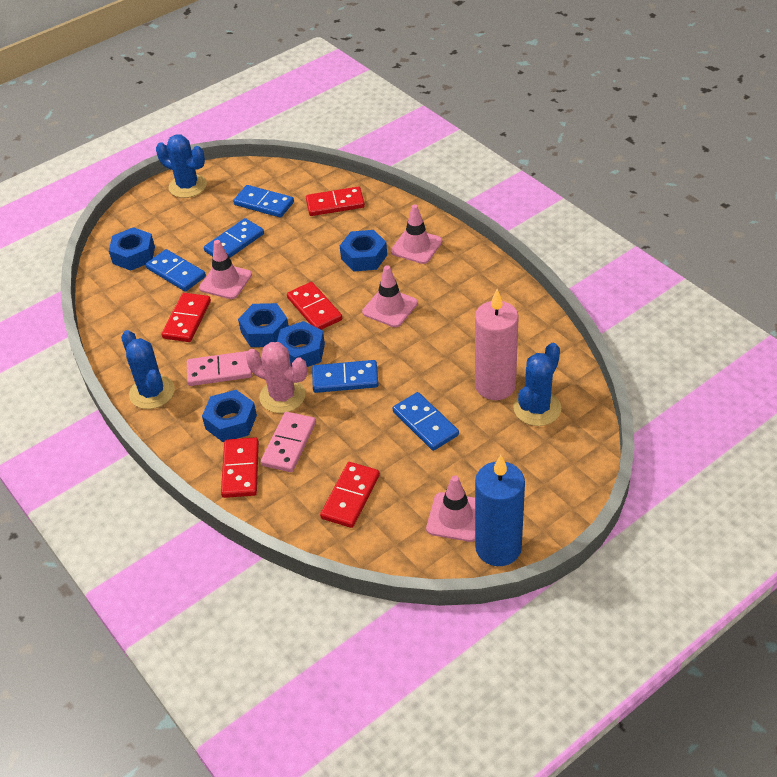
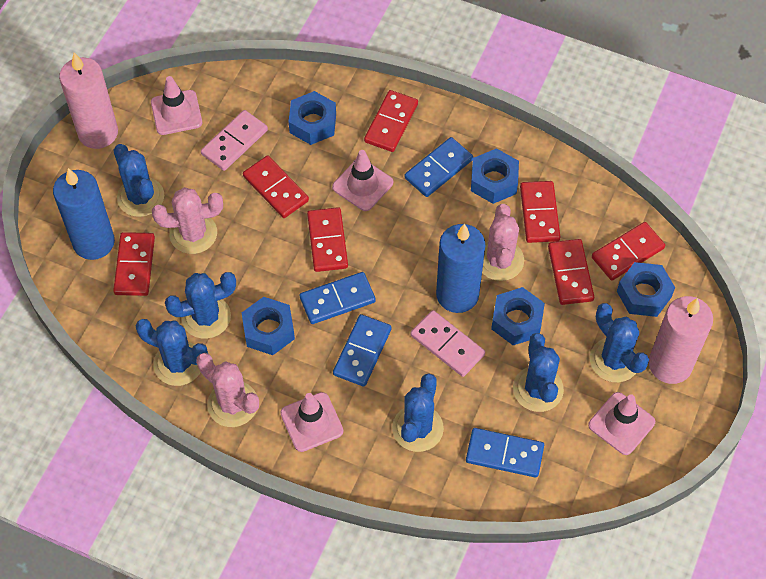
blue cactus: 3 -> 6
blue candle: 1 -> 2
blue domino: 5 -> 4
pink cactus: 1 -> 3
pink candle: 1 -> 2
red domino: 5 -> 7

